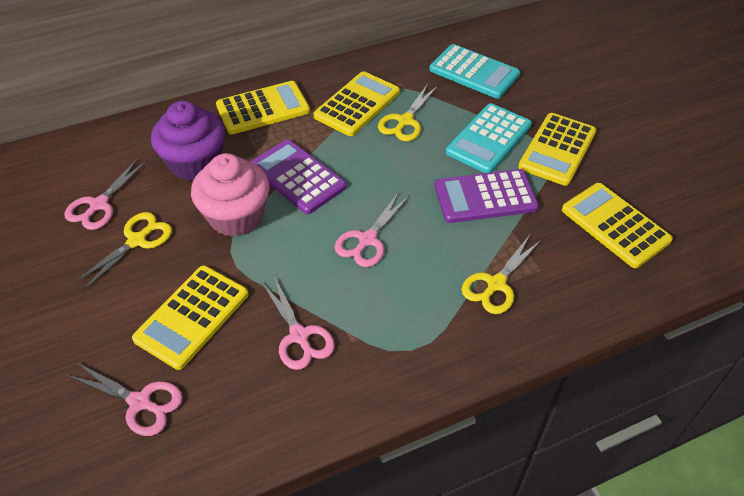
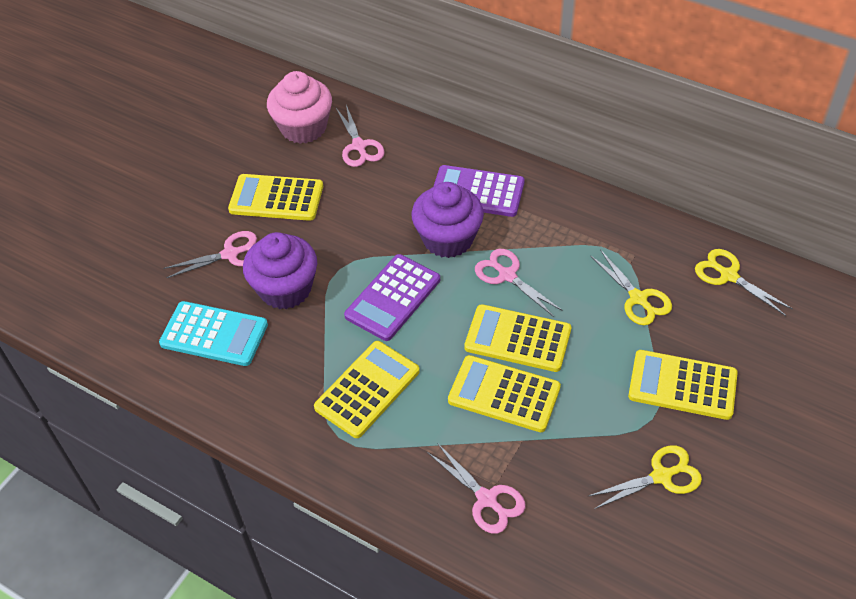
purple cupcake: 1 -> 2
turquoise calculator: 2 -> 1

